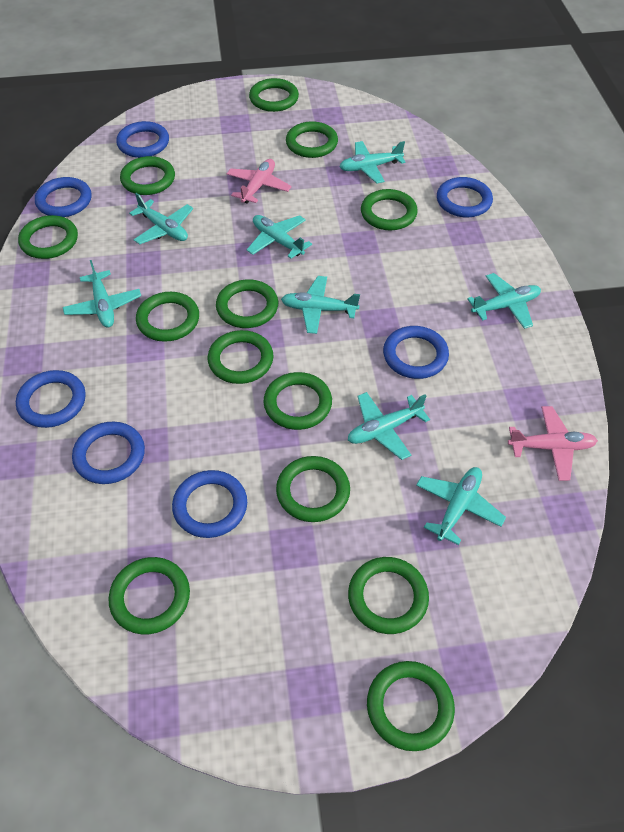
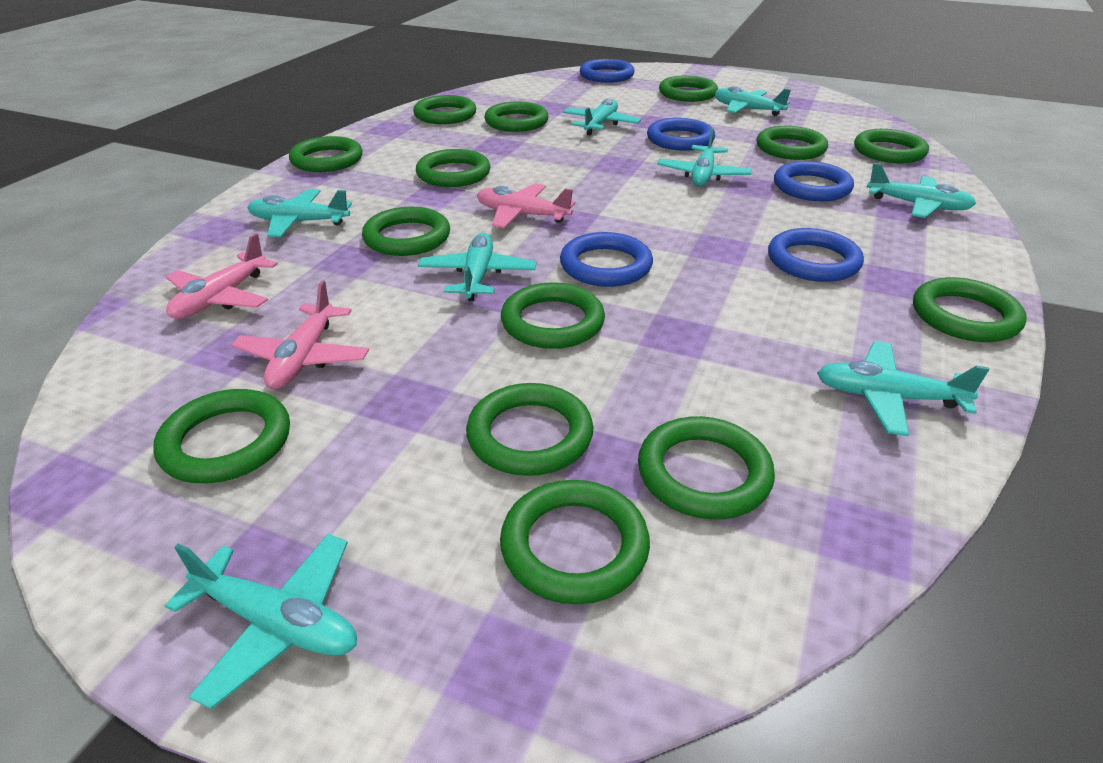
blue ring: 7 -> 5
green ring: 13 -> 14
pink plane: 2 -> 3

